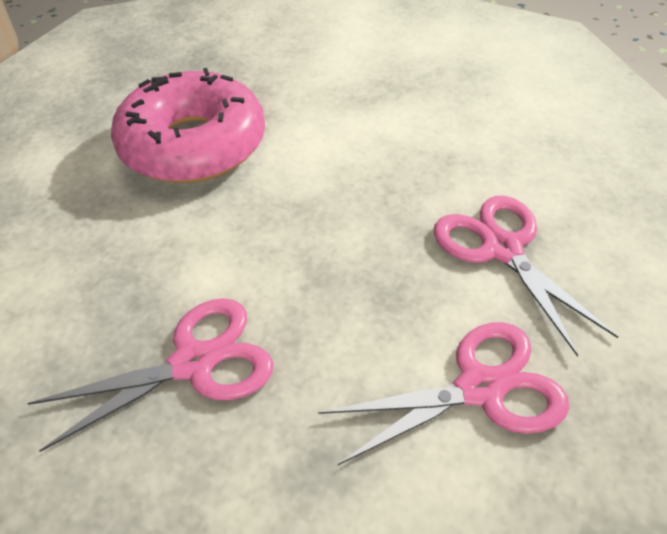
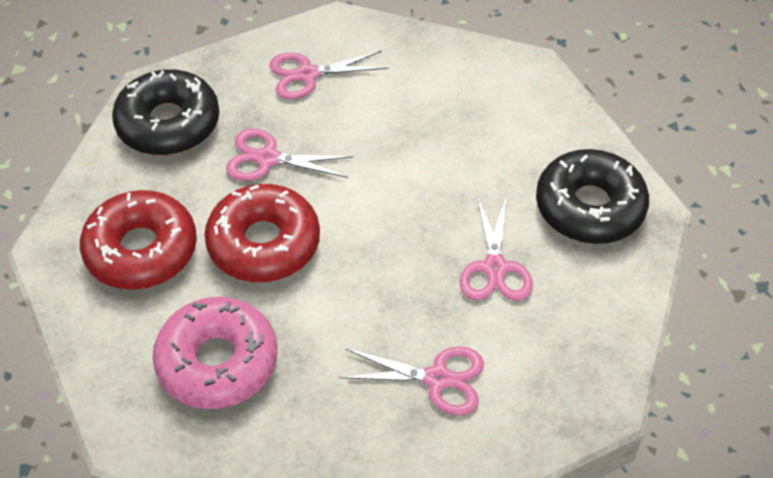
black donut: 0 -> 2
pink scissors: 3 -> 4
red donut: 0 -> 2

